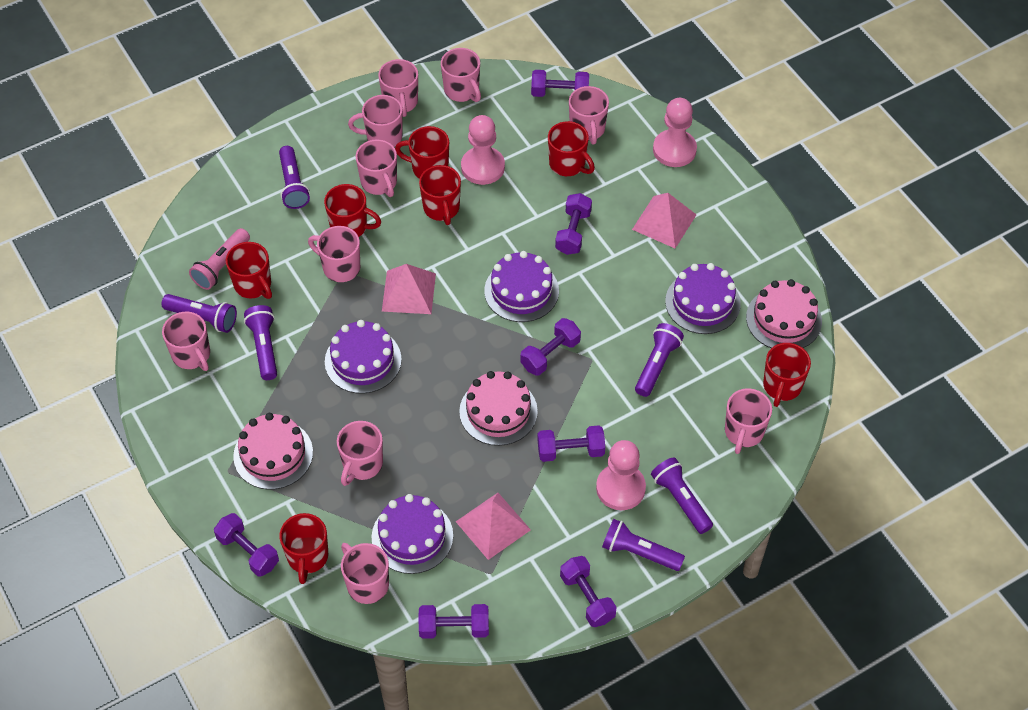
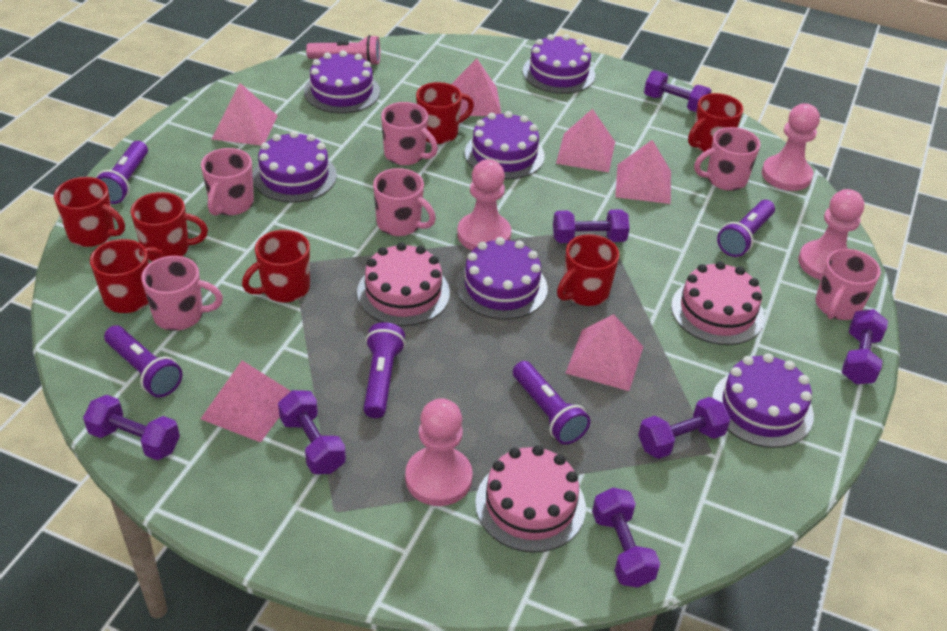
pink mug: 10 -> 6
pink pawn: 3 -> 4
pink pyramid: 3 -> 6
purple cake: 4 -> 6
purple flashlight: 6 -> 5

